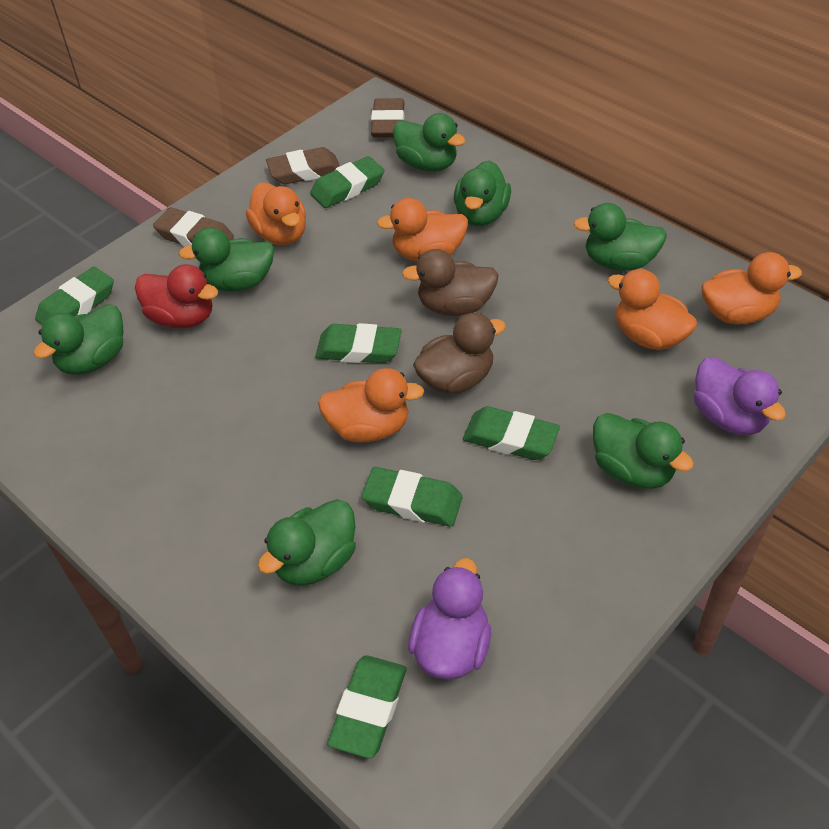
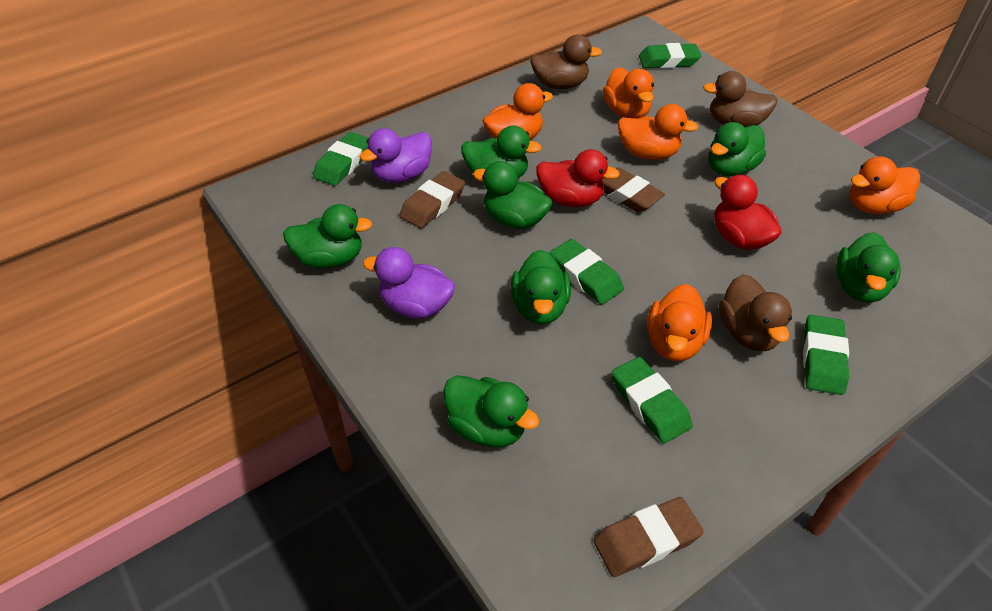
brown duck: 2 -> 3
green eraser: 6 -> 5
red duck: 1 -> 2

